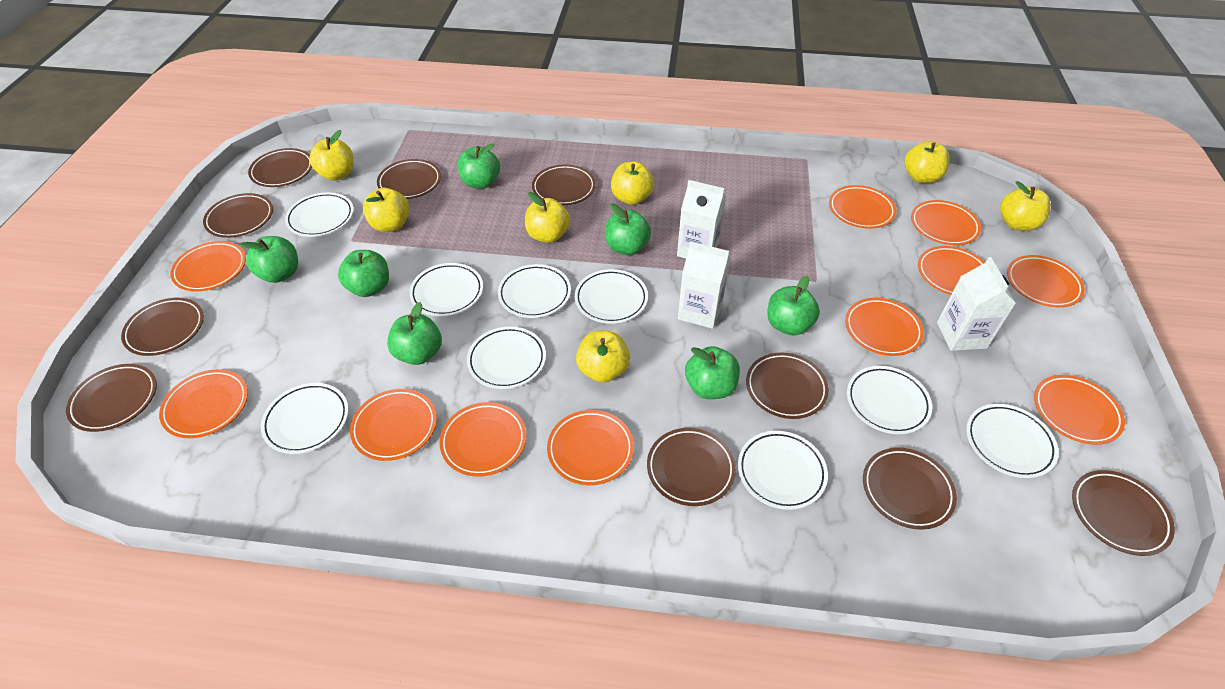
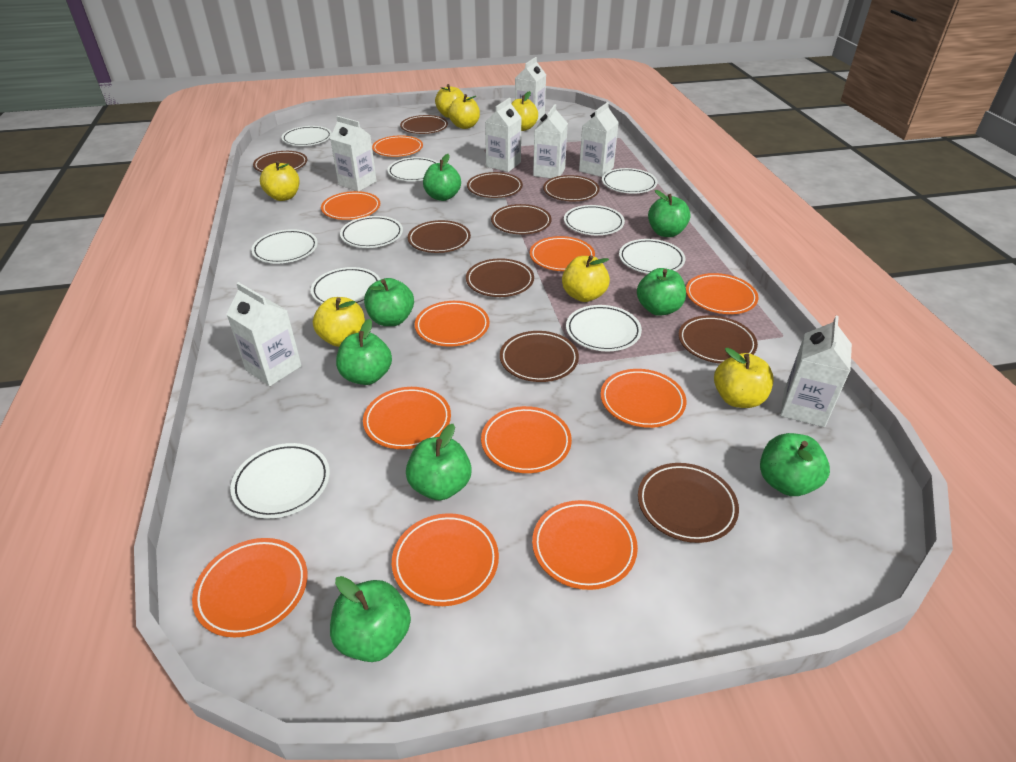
green apple: 7 -> 8
white carton: 3 -> 7
white plate: 9 -> 10

